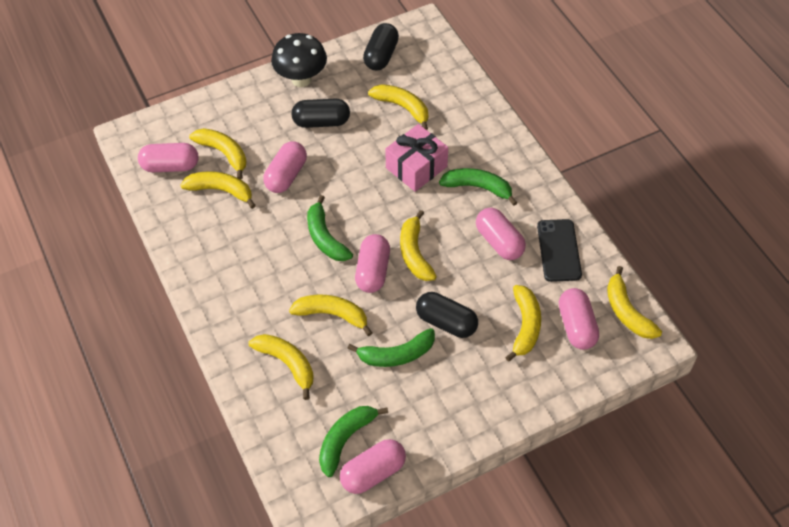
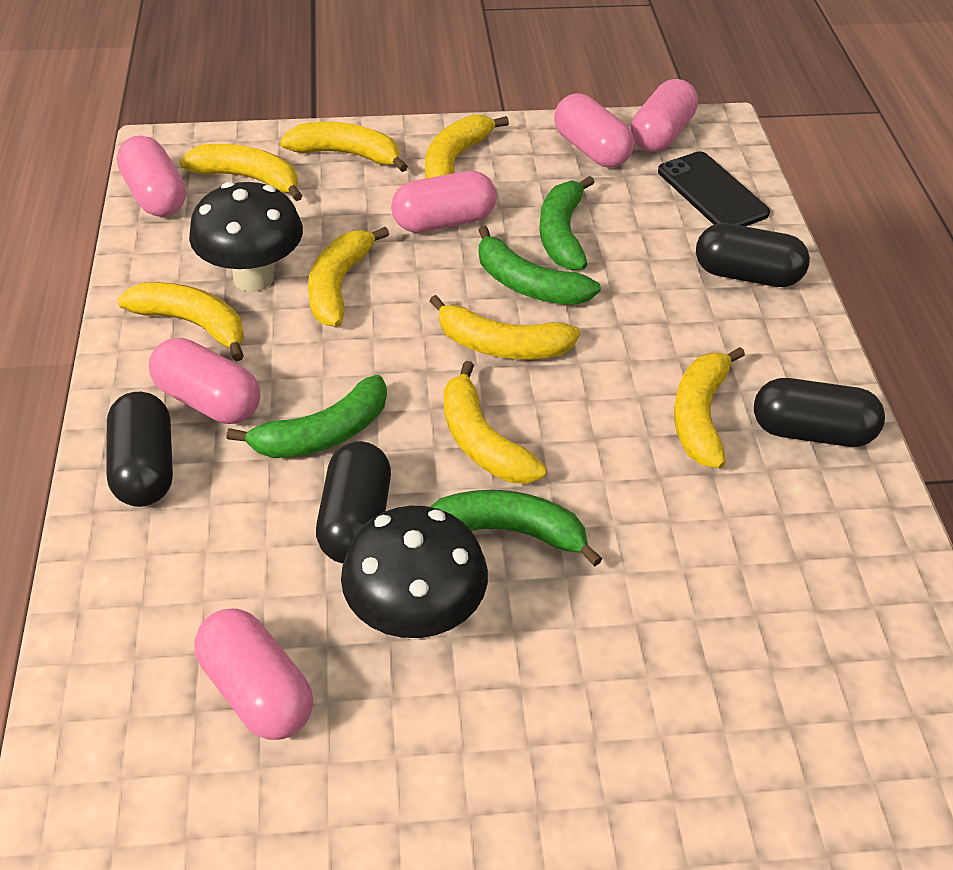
black capsule: 3 -> 4
black mushroom: 1 -> 2
pink gift: 1 -> 0

